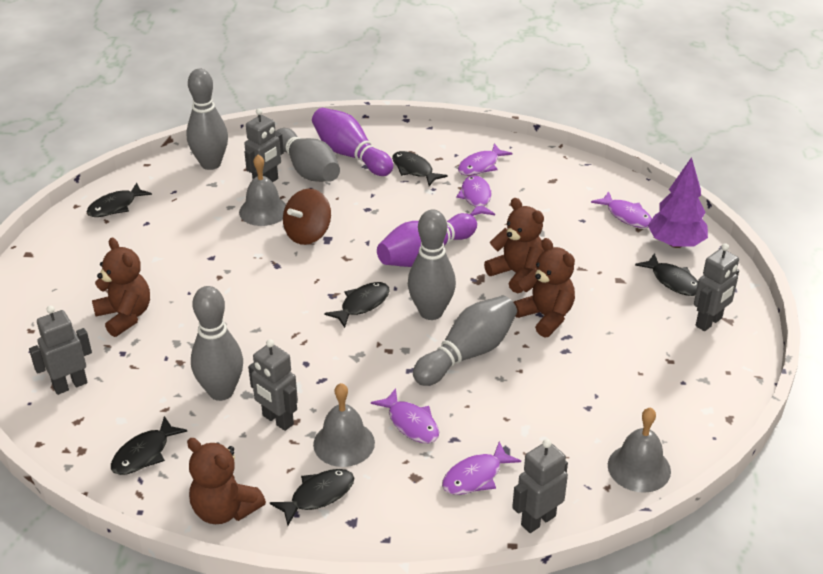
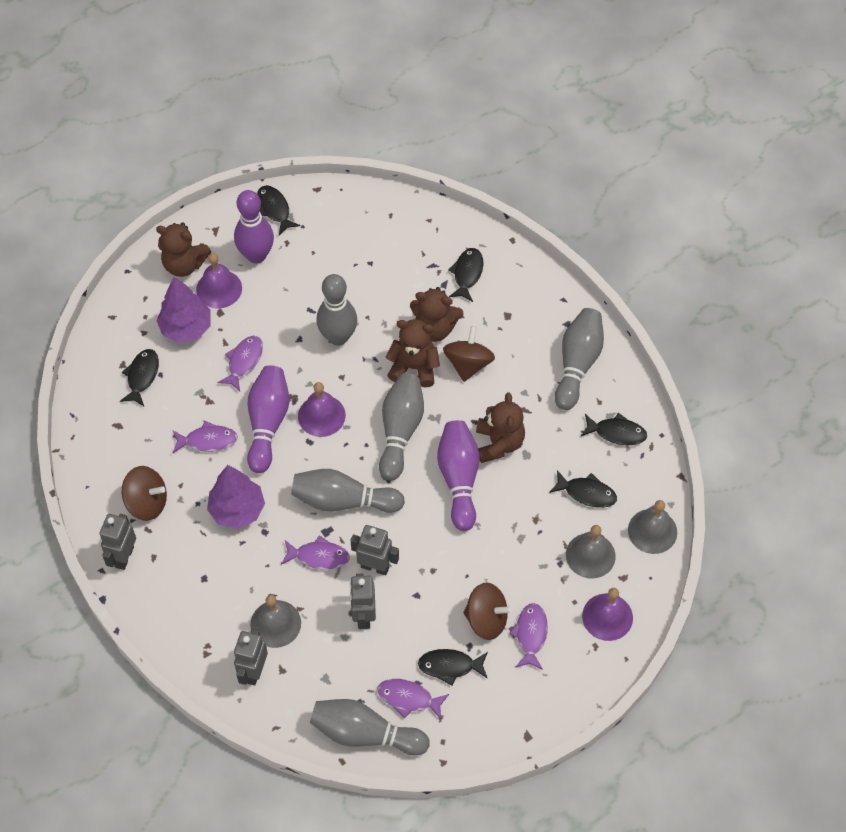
brown spinning top: 1 -> 3
grey robot: 5 -> 4
purple bell: 0 -> 3
purple bowling pin: 2 -> 3
purple tree: 1 -> 2

